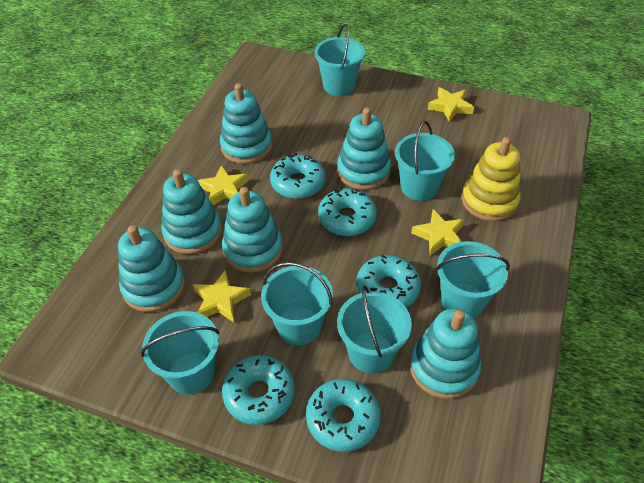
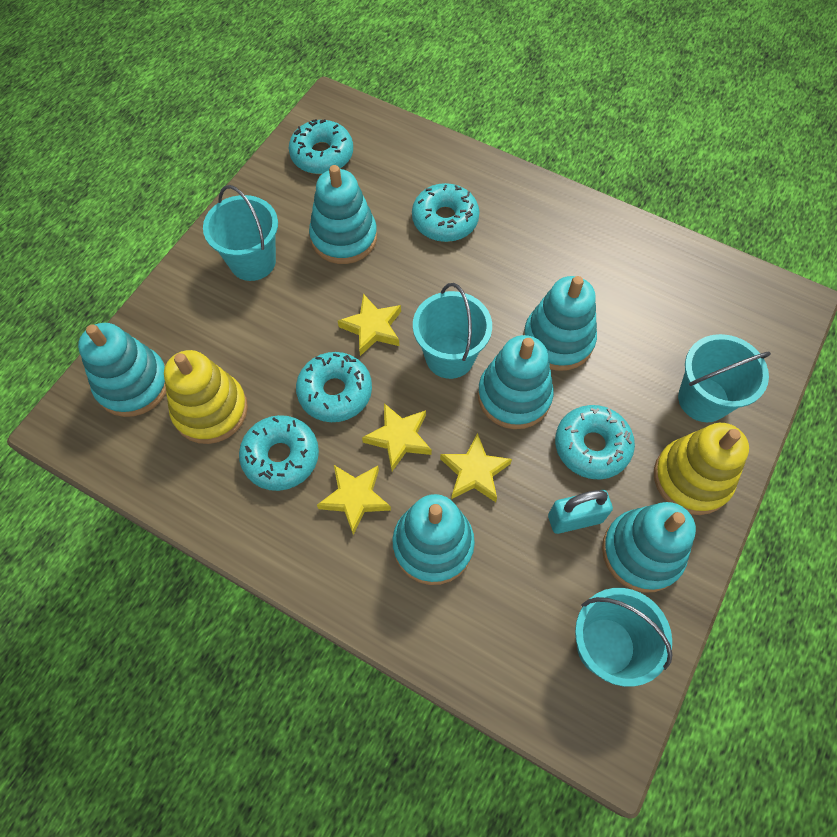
turquoise bucket: 6 -> 4
turquoise padlock: 0 -> 1
yellow stacking toy: 1 -> 2

